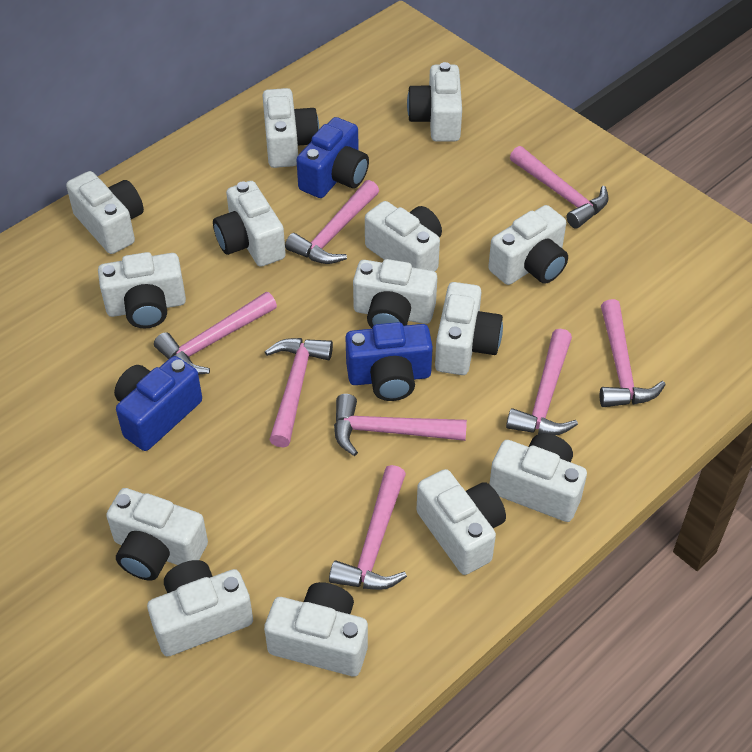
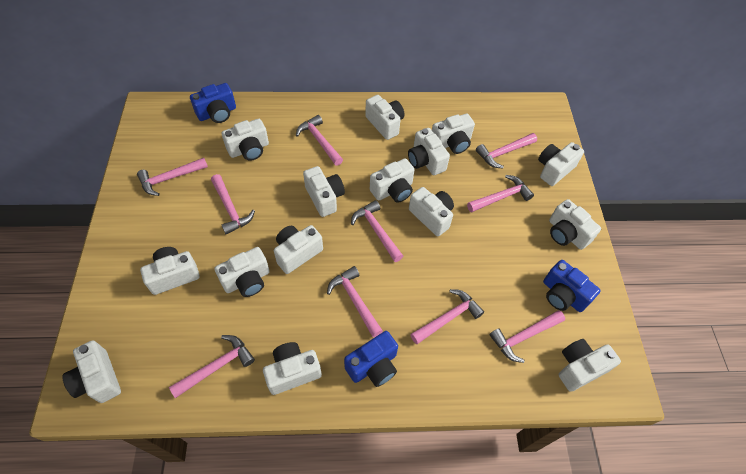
pink hammer: 8 -> 10
white camera: 14 -> 15

